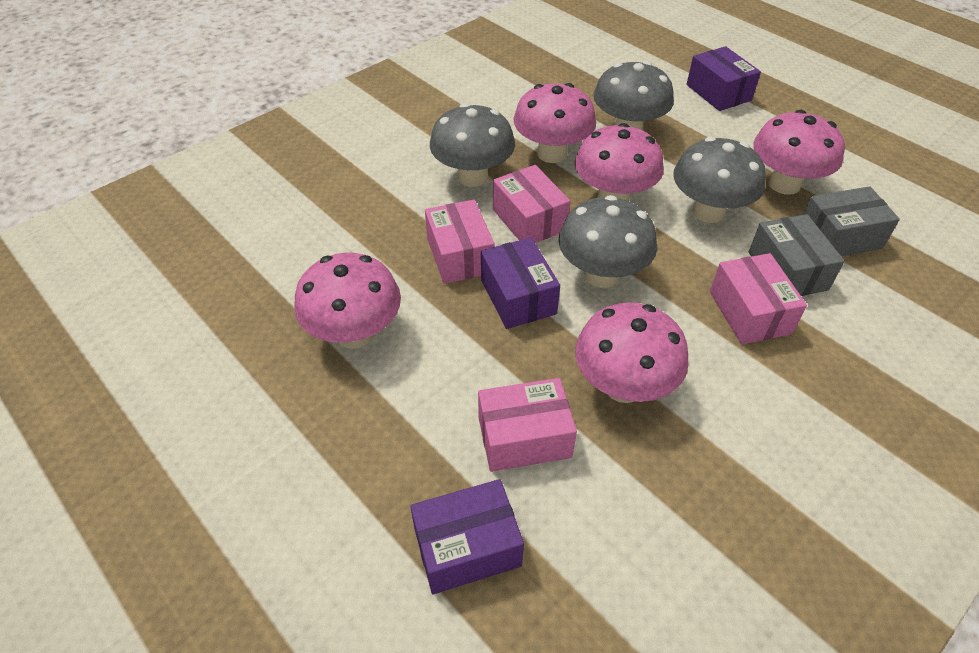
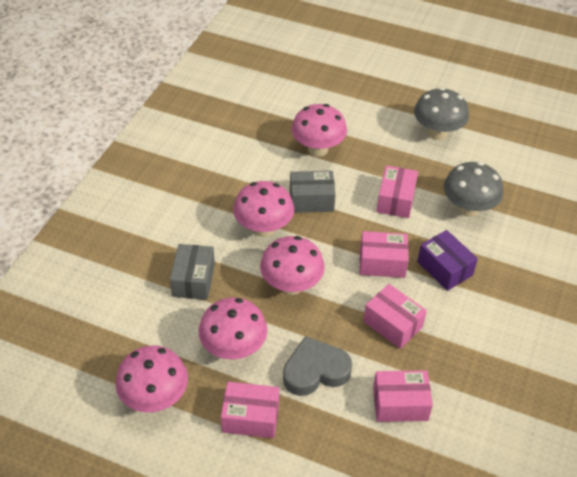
grey heart: 0 -> 1
grey mushroom: 4 -> 2
pink box: 4 -> 5
purple box: 3 -> 1

